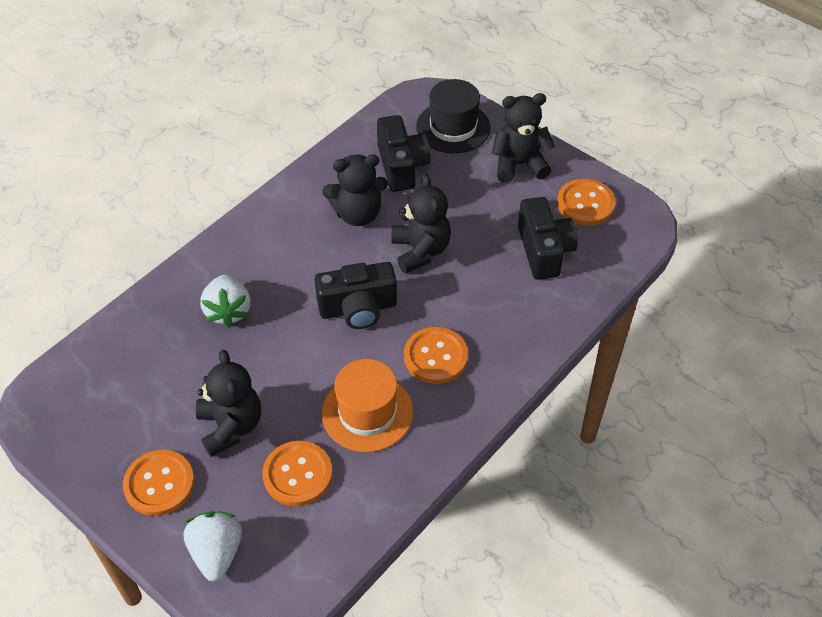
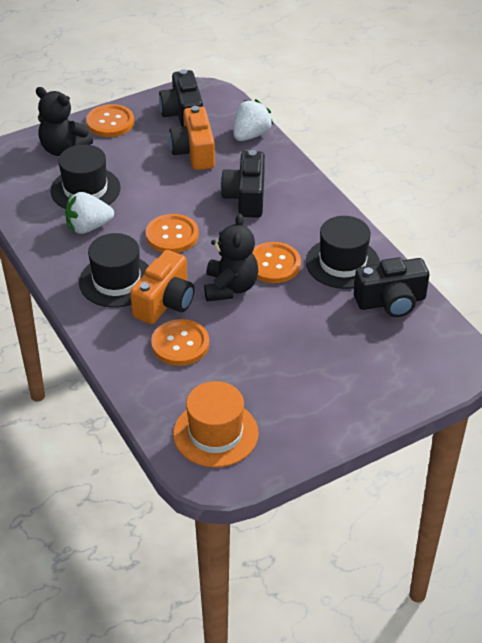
black hat: 1 -> 3
black teddy bear: 4 -> 2
orange camera: 0 -> 2

